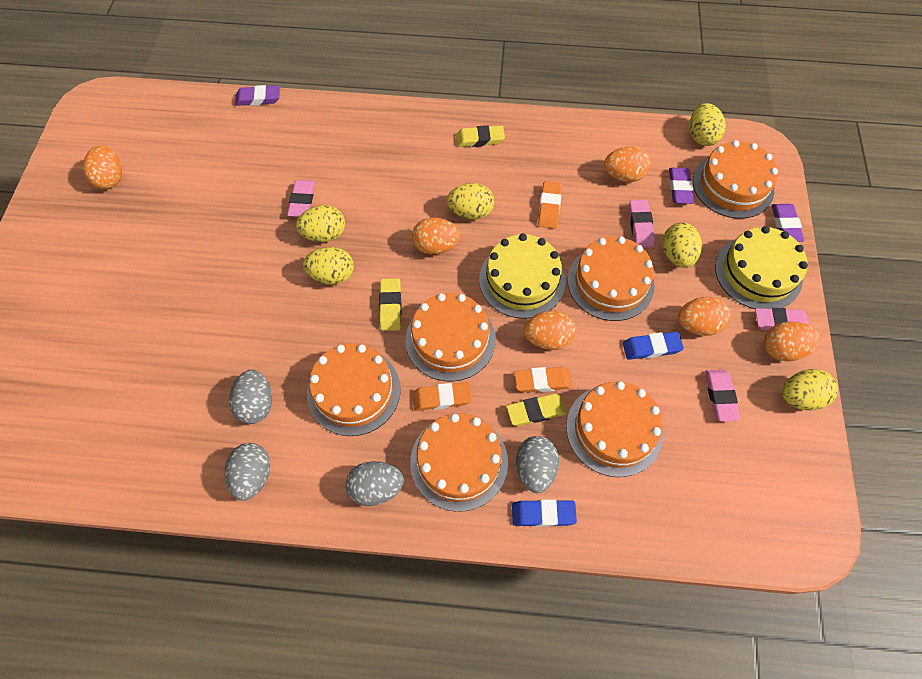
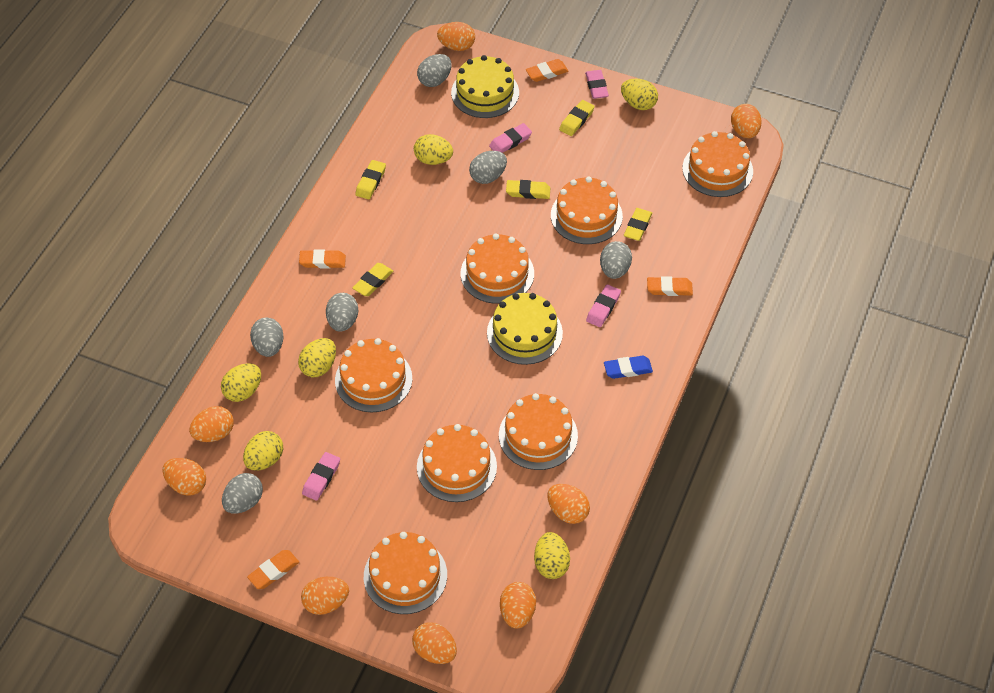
blue eraser: 2 -> 1
grey egg: 4 -> 6
orange cake: 6 -> 7
orange egg: 6 -> 8
orange eraser: 3 -> 4
purple eraser: 3 -> 0
yellow eraser: 3 -> 5

